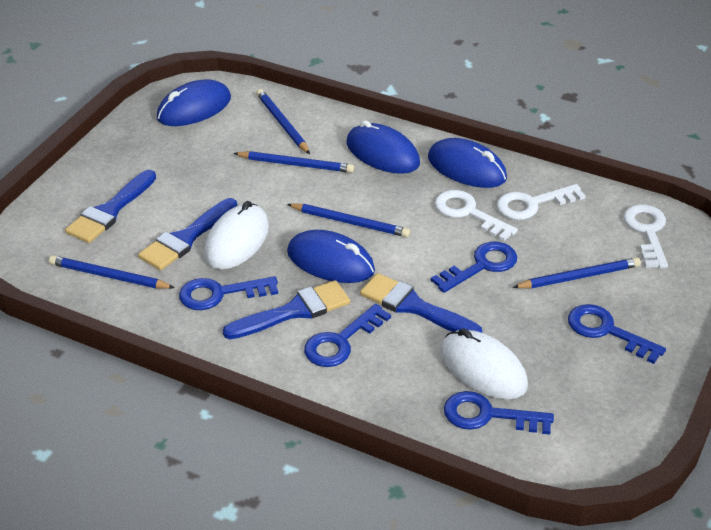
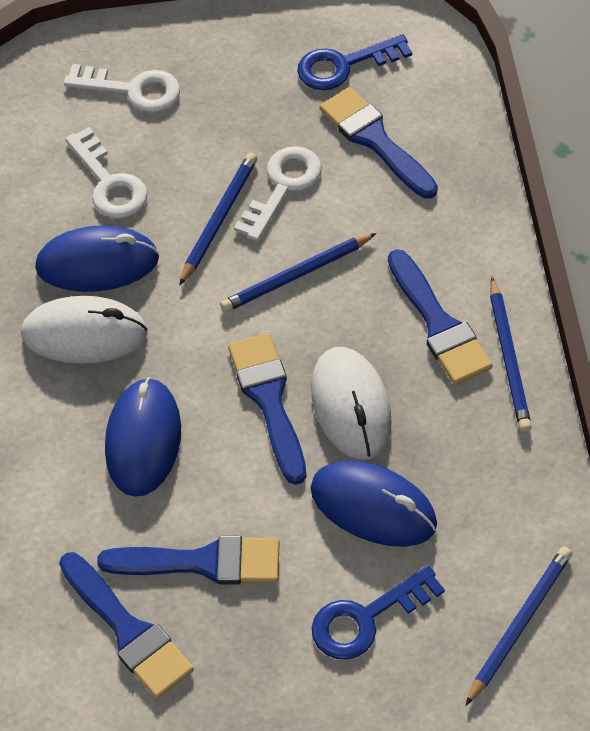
blue brush: 4 -> 5
blue key: 5 -> 2
blue mouse: 4 -> 3
blue pencil: 5 -> 4

